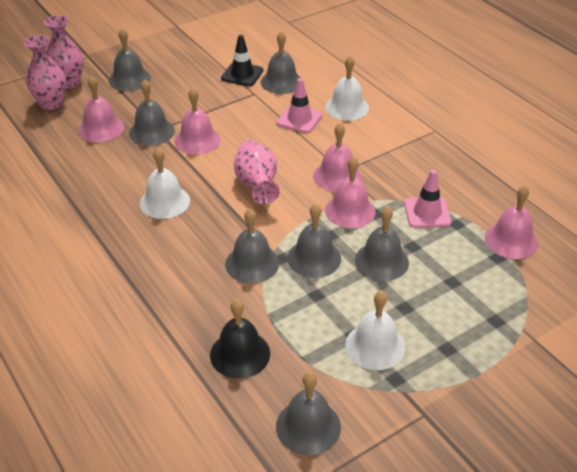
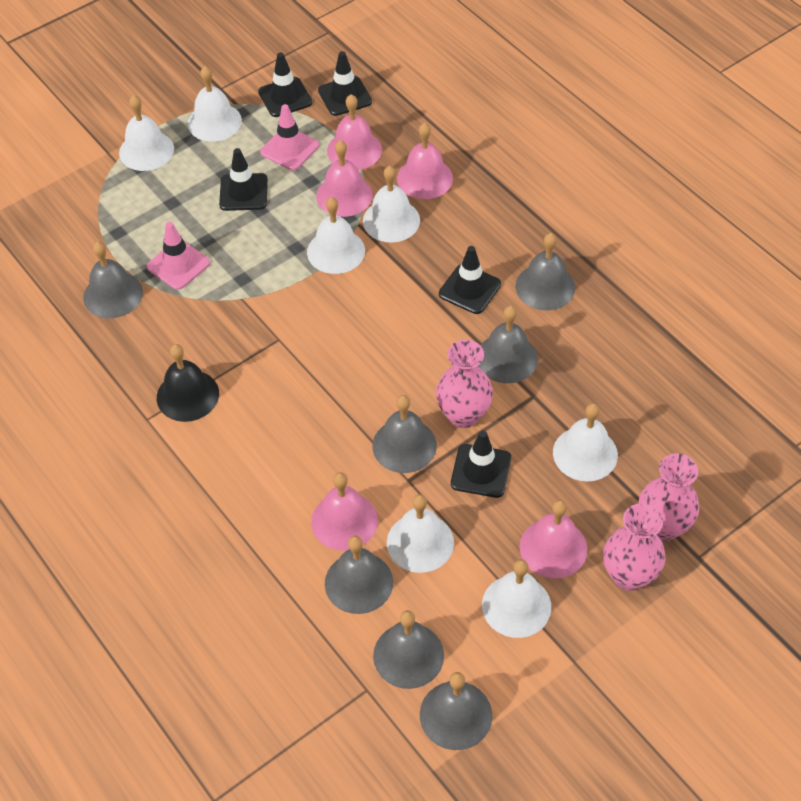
black traffic cone: 1 -> 5
white bell: 3 -> 7

